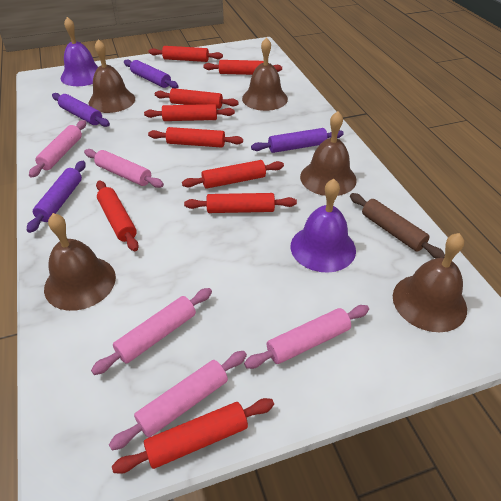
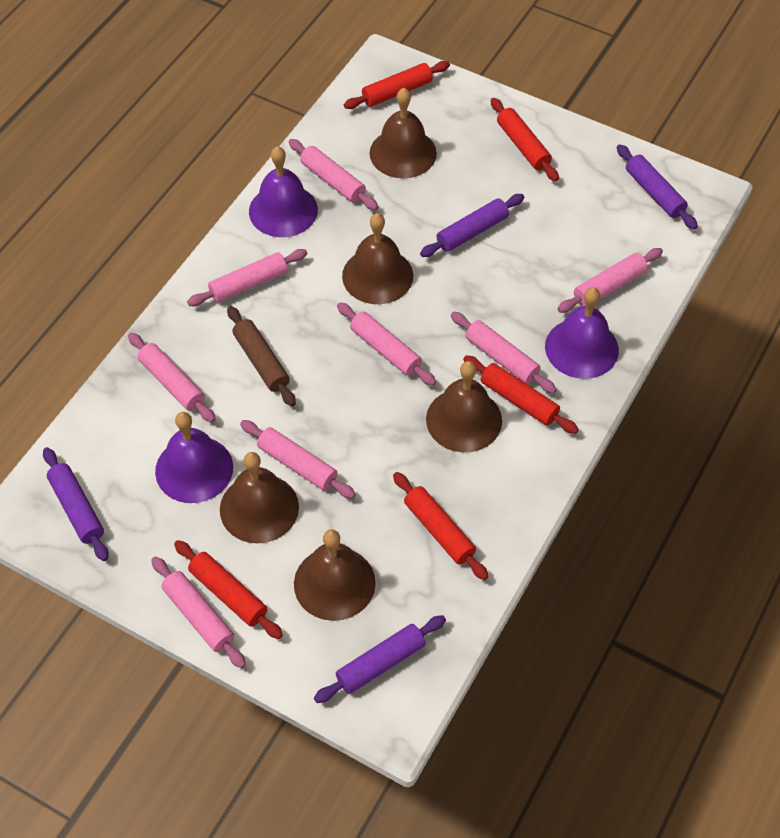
pink rolling pin: 5 -> 8
purple bell: 2 -> 3
red rolling pin: 9 -> 5

